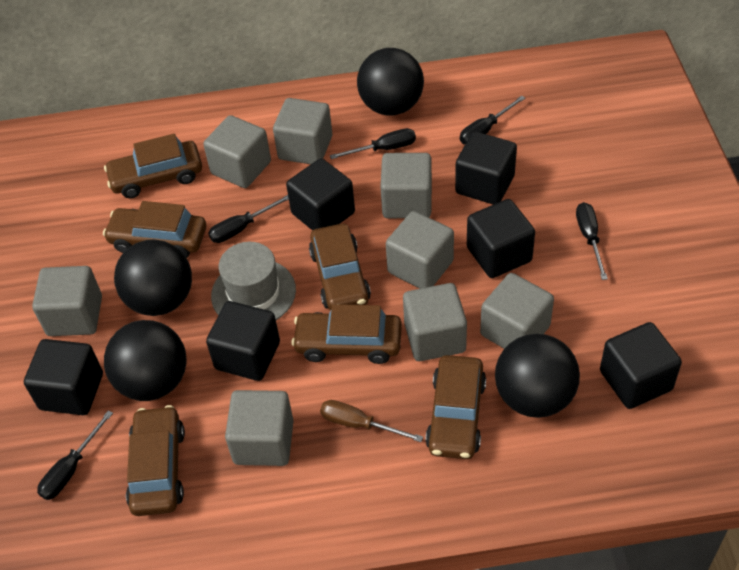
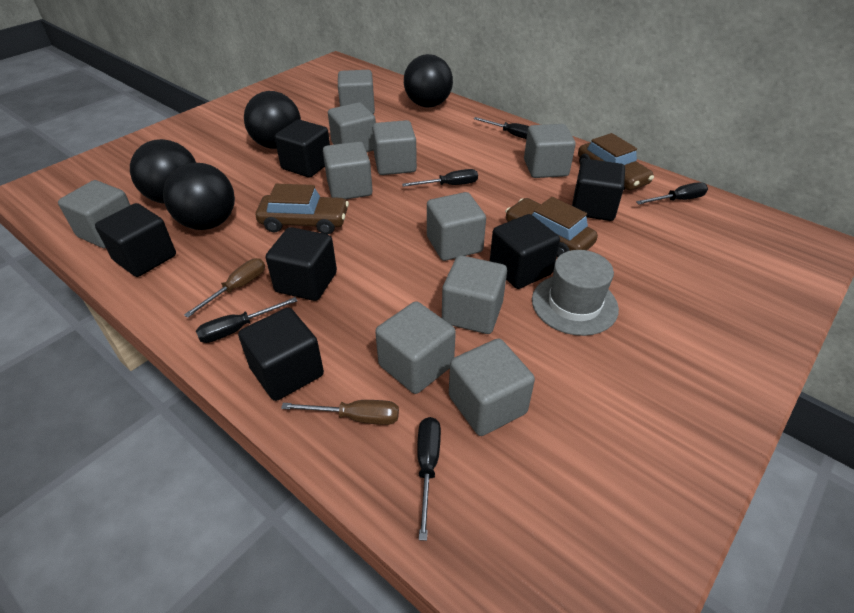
brown car: 6 -> 3
brown screwdriver: 1 -> 2
grey cube: 8 -> 10

